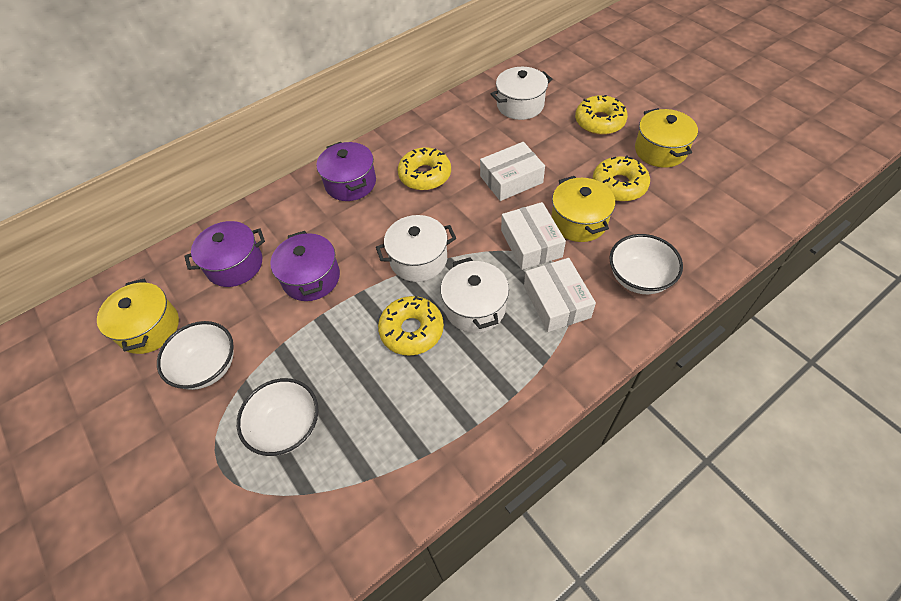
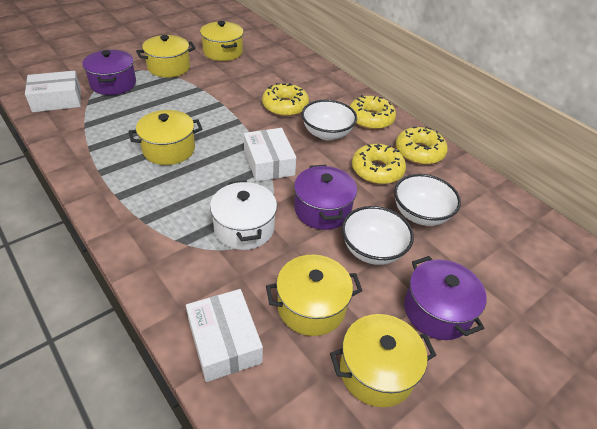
white pot: 3 -> 1
yellow pot: 3 -> 5

